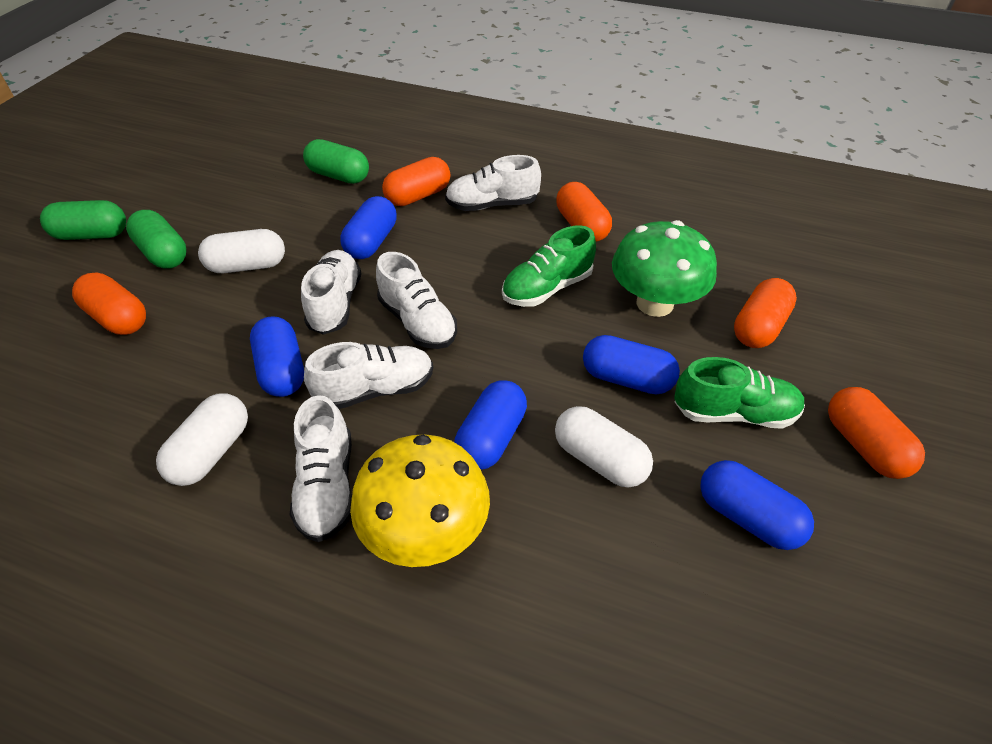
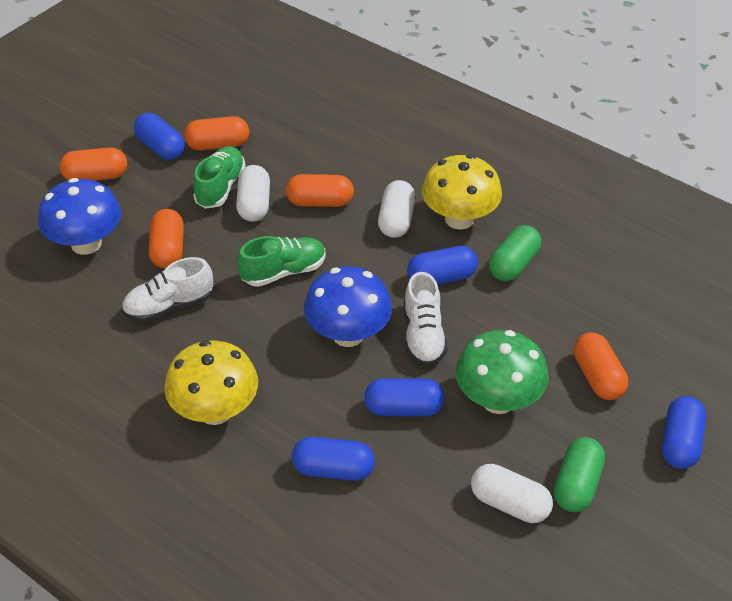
blue mushroom: 0 -> 2
green capsule: 3 -> 2
white shoe: 5 -> 2
yellow mushroom: 1 -> 2

